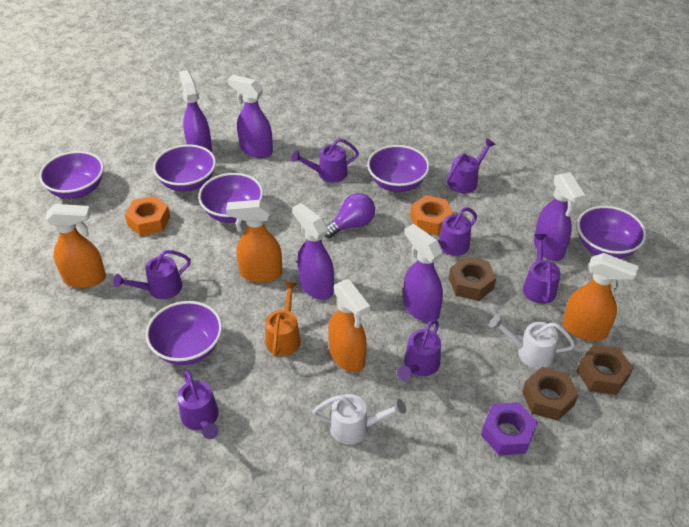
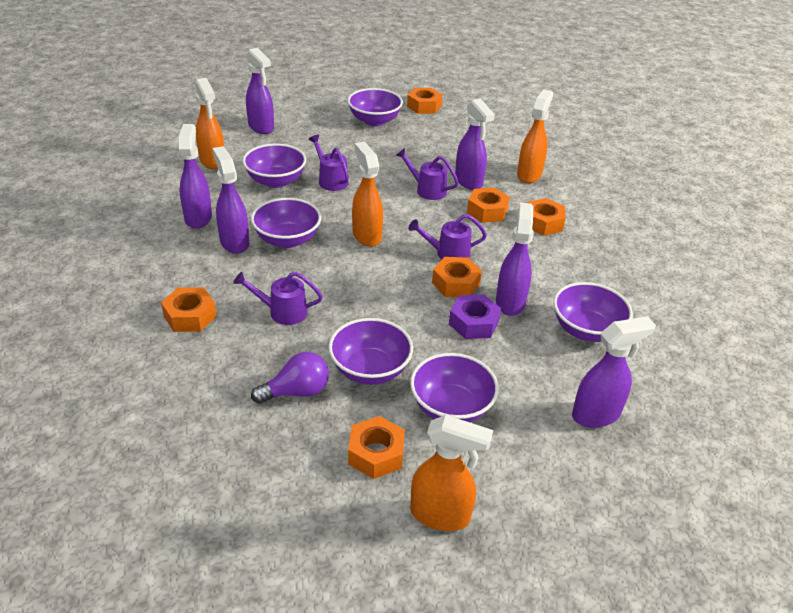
brown nut: 3 -> 0
orange nut: 2 -> 6
orange watering can: 1 -> 0
purple spray bottle: 5 -> 6
purple watering can: 7 -> 4
white watering can: 2 -> 0

